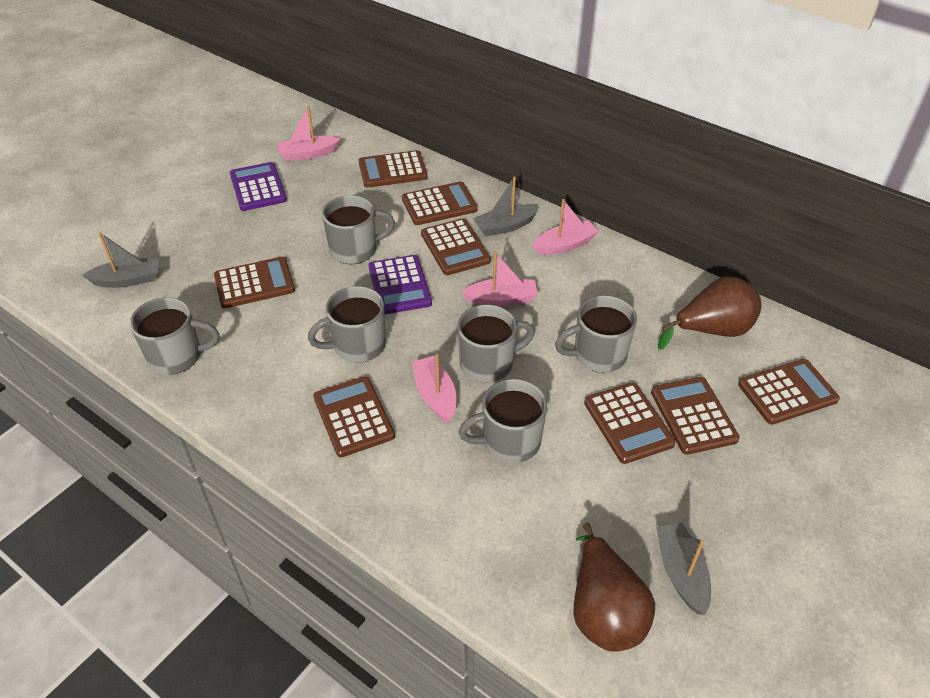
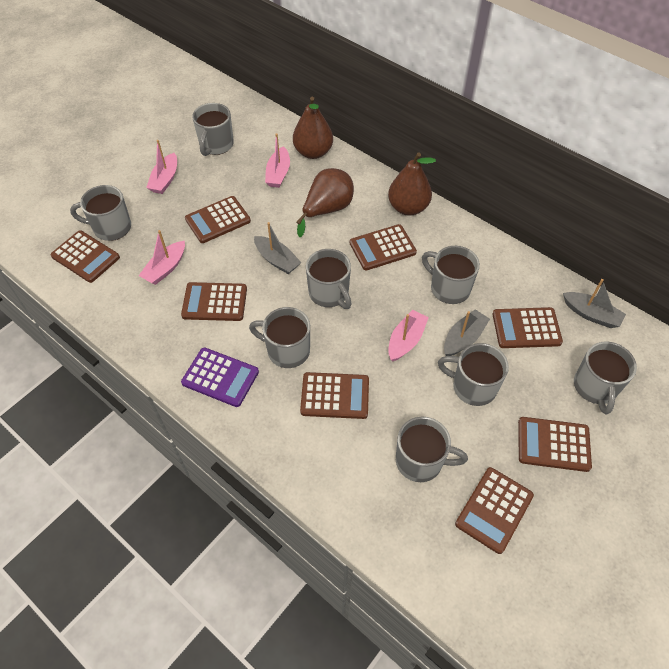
brown pear: 2 -> 3
grey mug: 6 -> 8
purple calculator: 2 -> 1

